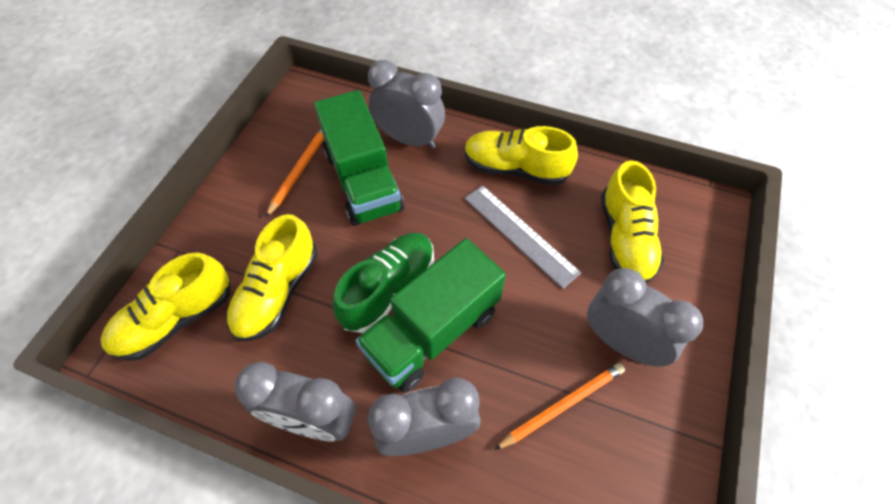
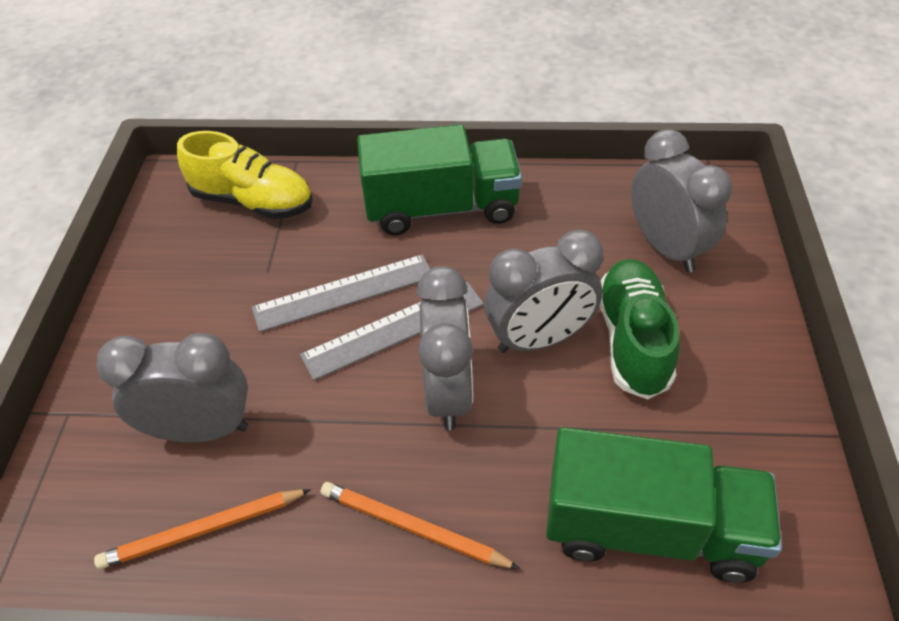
grey ruler: 1 -> 2
yellow shoe: 4 -> 1

